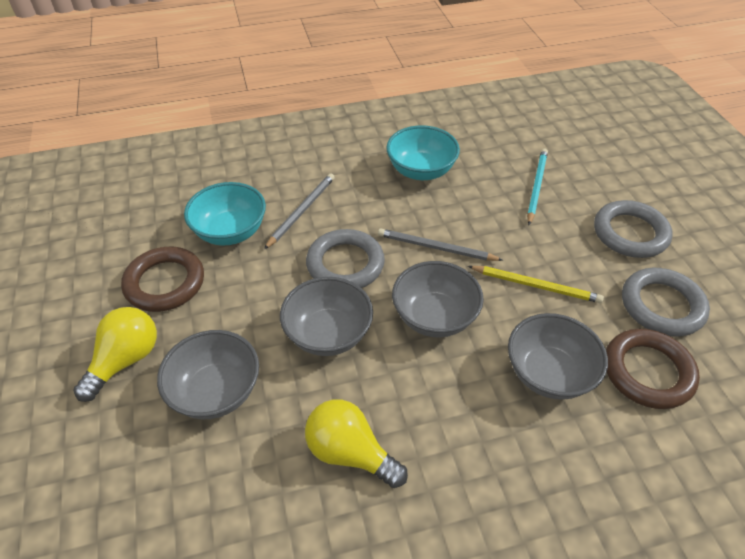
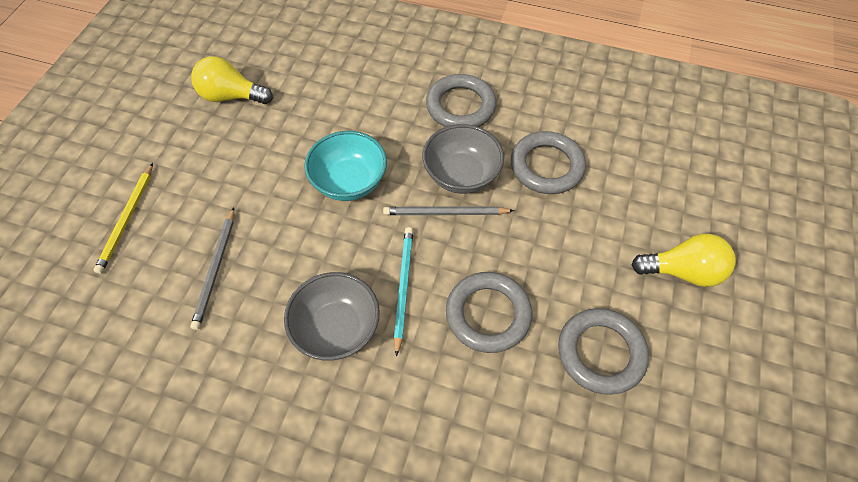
brown ring: 2 -> 0
grey bowl: 4 -> 2
grey ring: 3 -> 4
turquoise bowl: 2 -> 1

